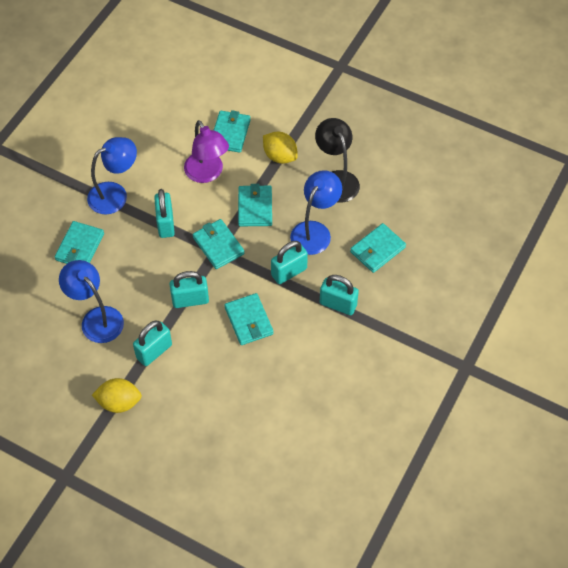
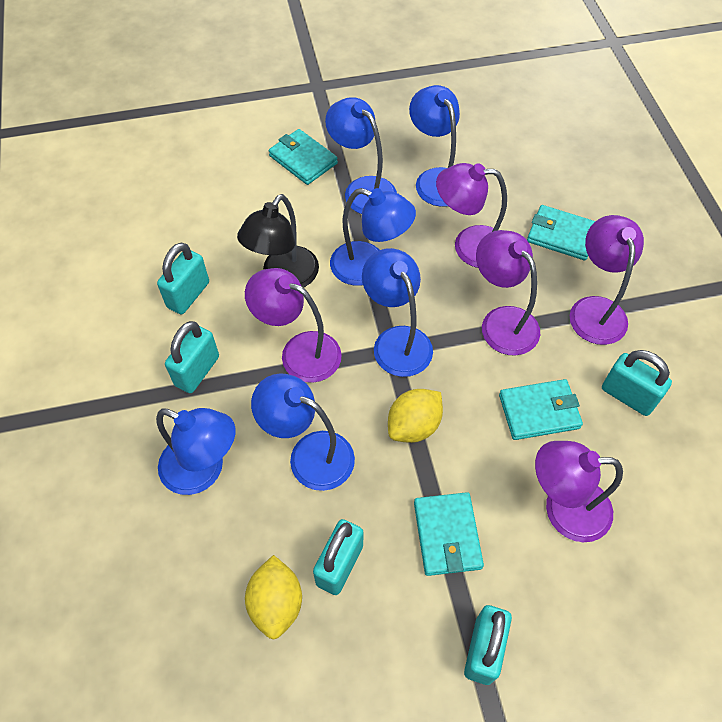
blue lamp: 3 -> 6
purple lamp: 1 -> 5
turquoise wallet: 6 -> 4

